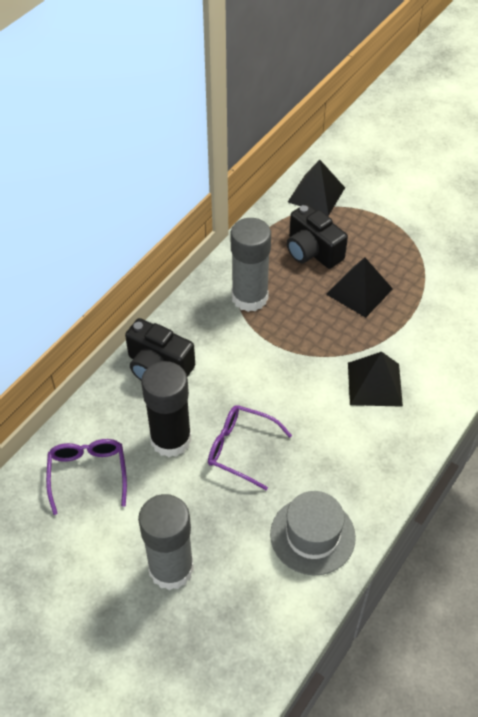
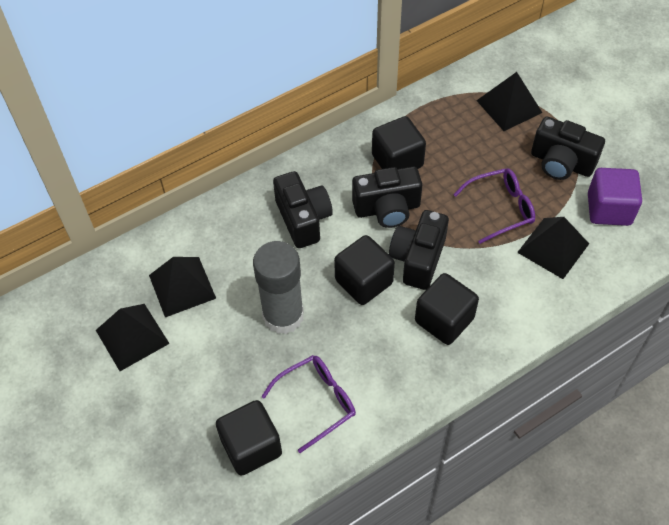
black camera: 2 -> 4
black cube: 0 -> 4
black glue stick: 1 -> 0
black pyramid: 3 -> 4
grey glue stick: 2 -> 1
grey hat: 1 -> 0
purple cube: 0 -> 1

